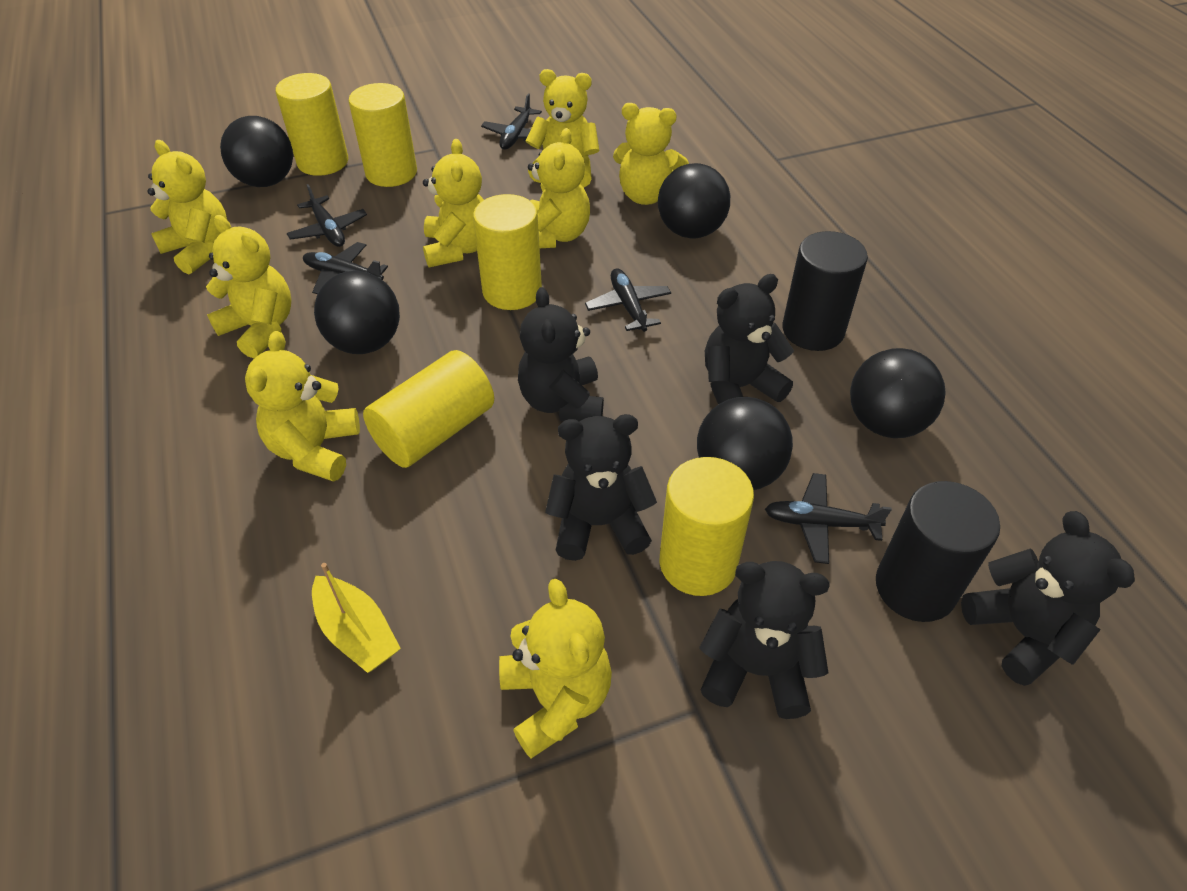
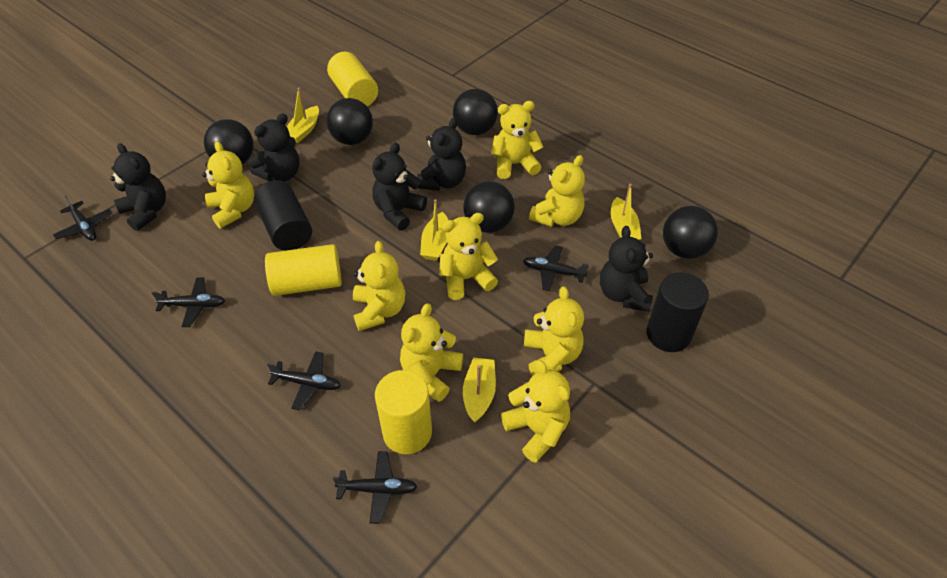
yellow boat: 1 -> 4
yellow cylinder: 5 -> 3

